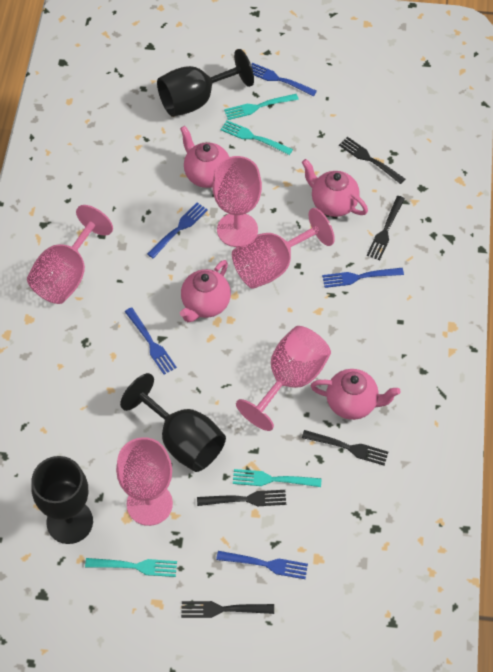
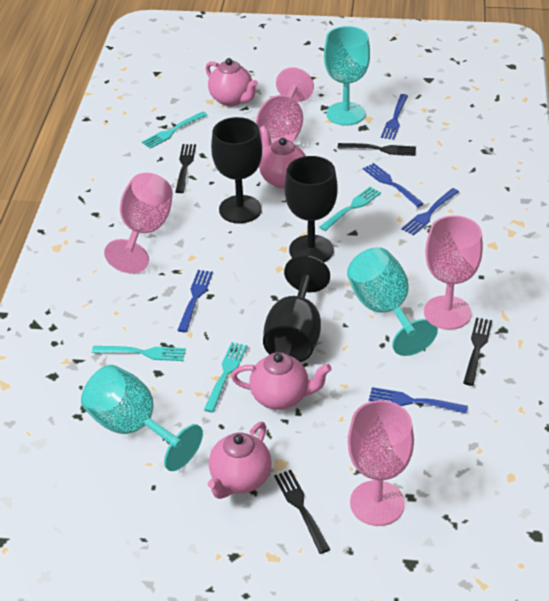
black fork: 5 -> 4
pink goblet: 5 -> 4
turquoise goblet: 0 -> 3

